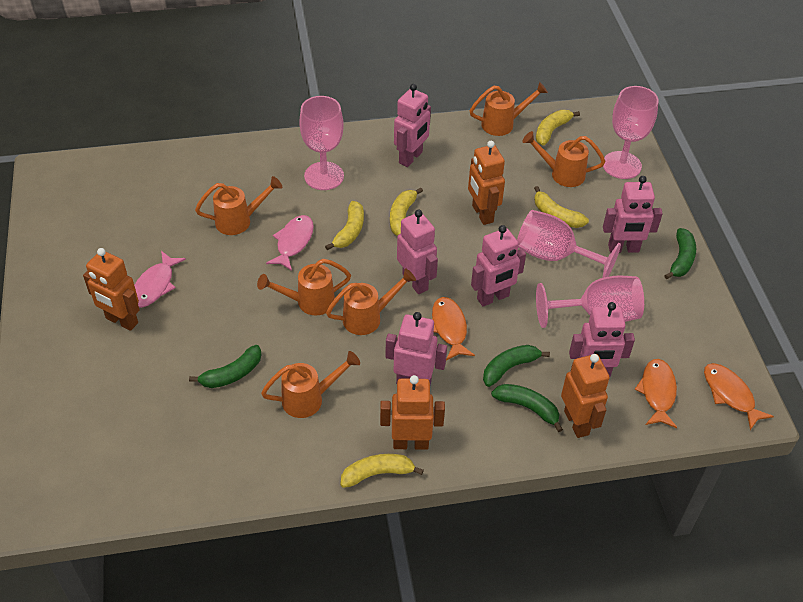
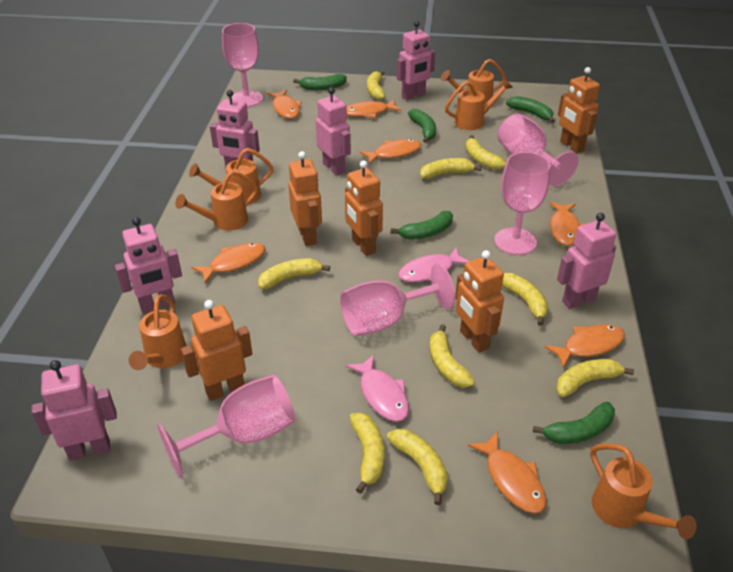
green banana: 4 -> 5
orange fish: 3 -> 7
orange robot: 4 -> 5
pink goblet: 4 -> 5
yellow banana: 5 -> 9

